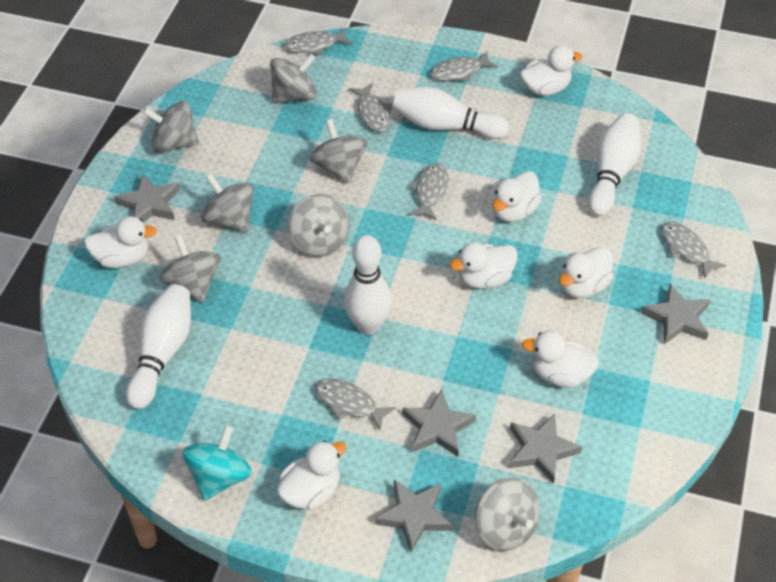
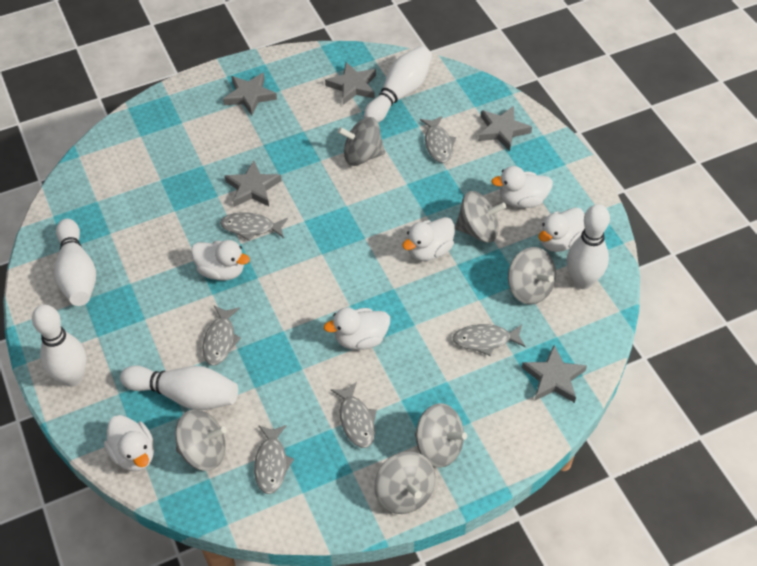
grey spinning top: 7 -> 6
turquoise spinning top: 1 -> 0
white bowling pin: 4 -> 5
white duck: 7 -> 6

